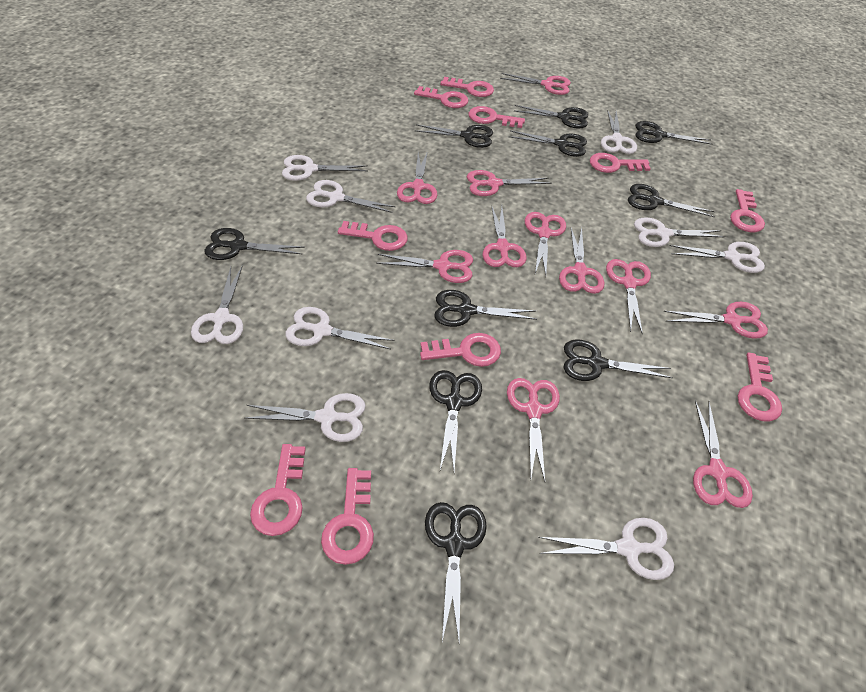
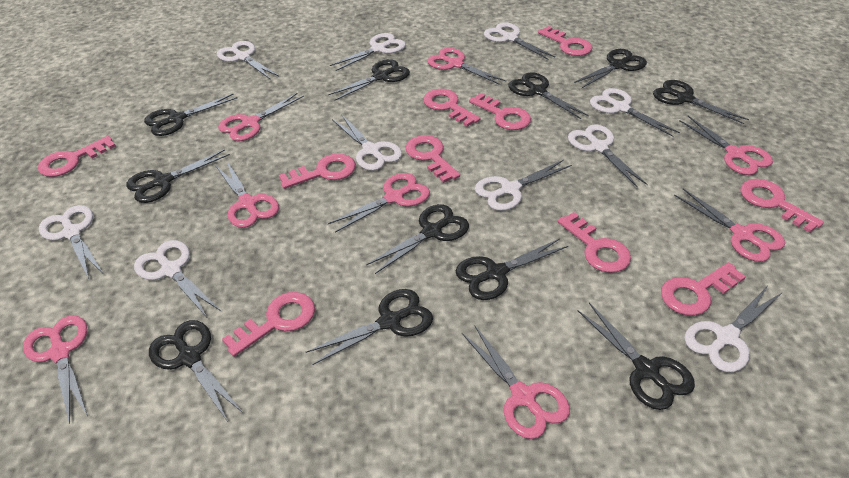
black scissors: 10 -> 11
pink scissors: 11 -> 8
white scissors: 9 -> 10

